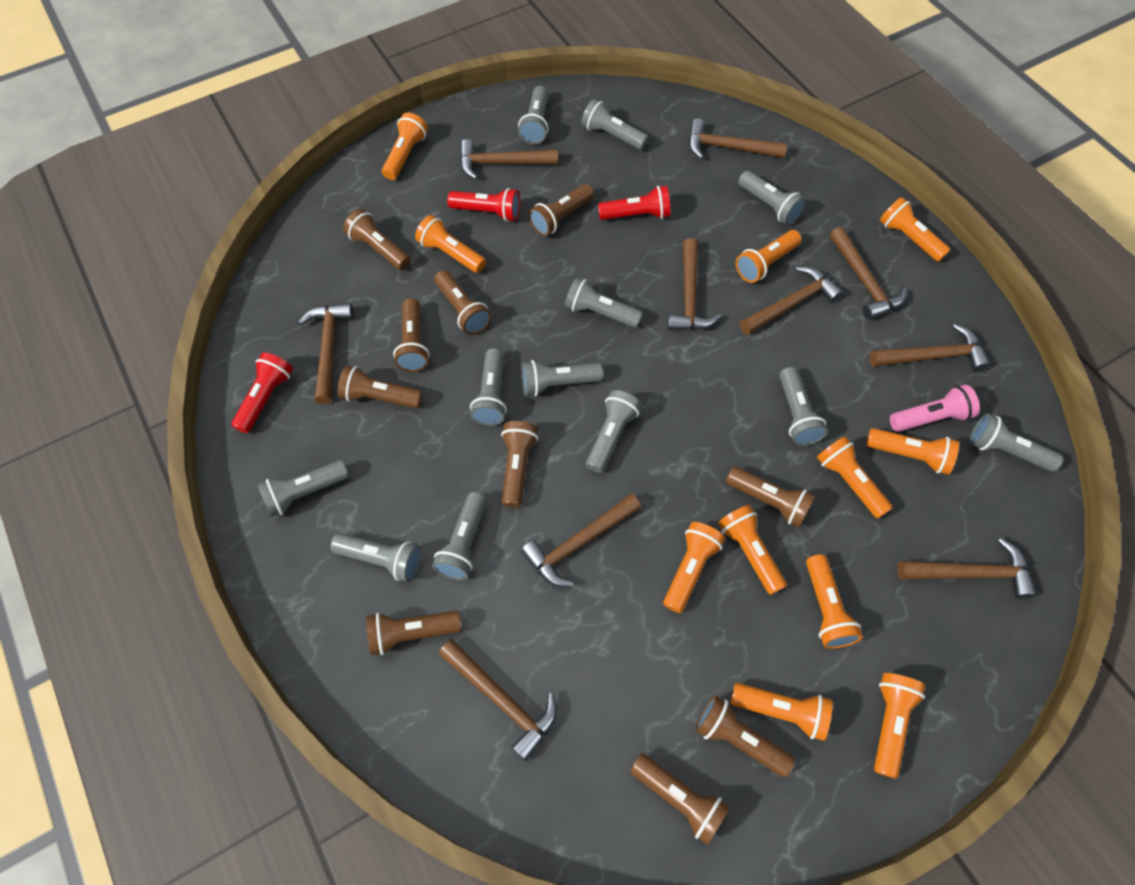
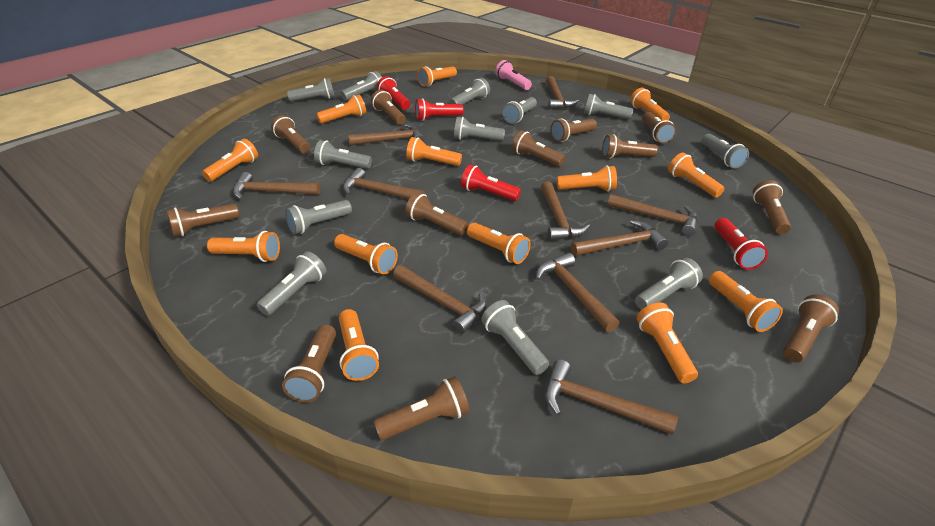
brown flashlight: 10 -> 12
orange flashlight: 11 -> 13
red flashlight: 3 -> 4

